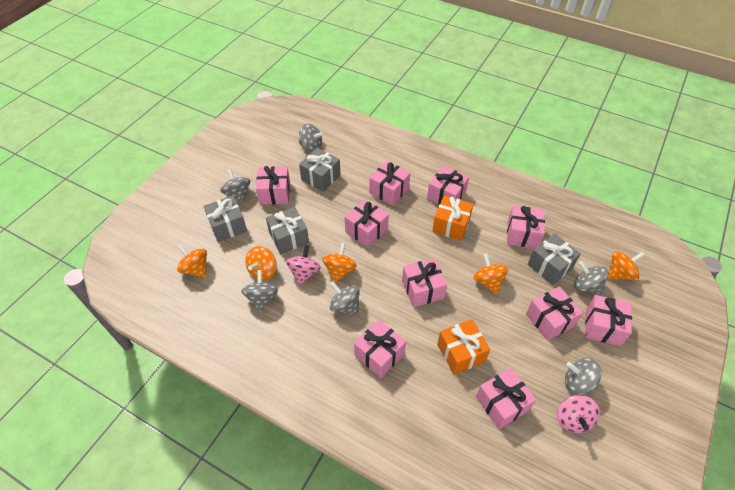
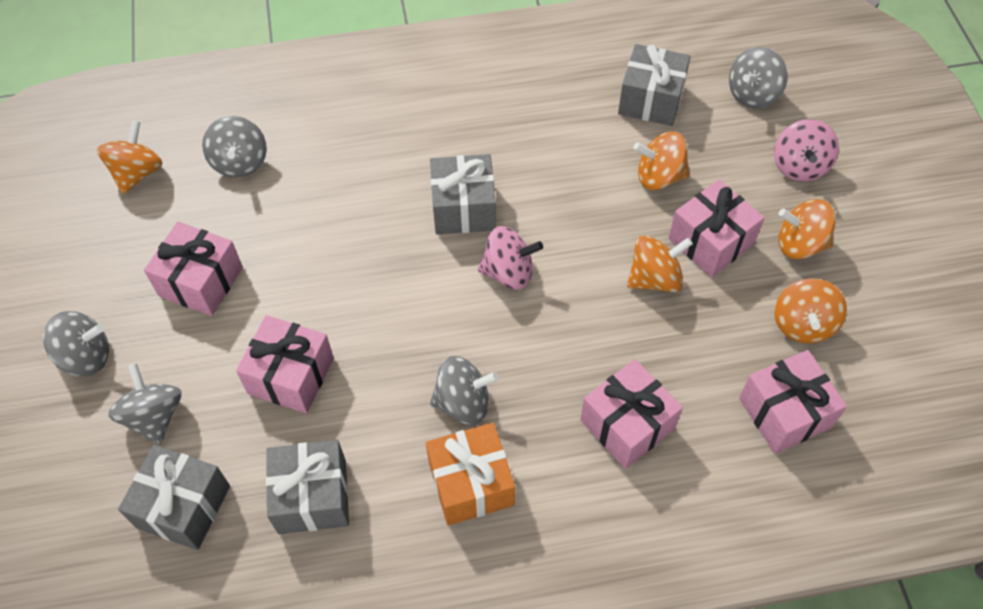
grey spinning top: 6 -> 5
orange gift: 2 -> 1
pink gift: 10 -> 5

